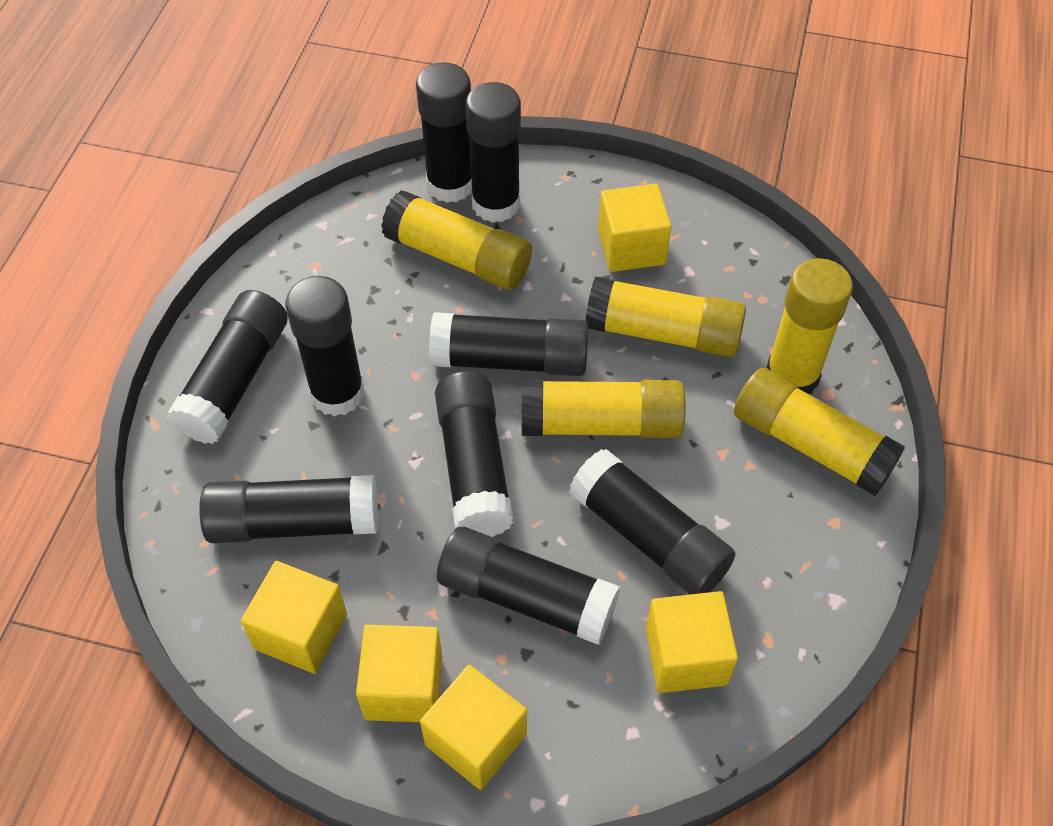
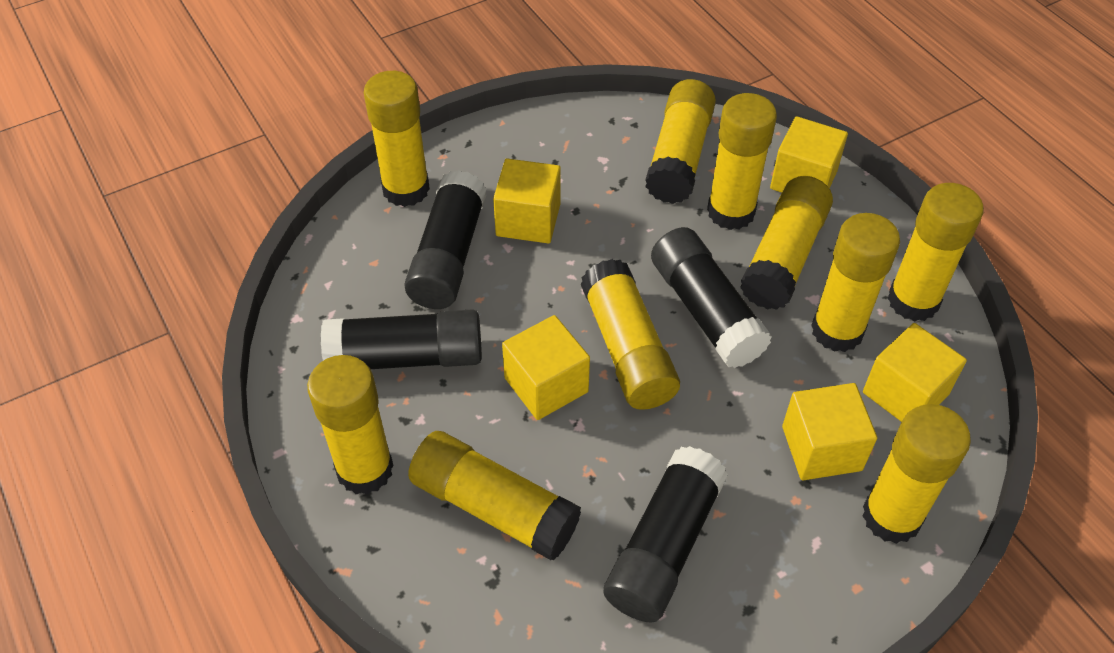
black glue stick: 9 -> 4
yellow glue stick: 5 -> 10

